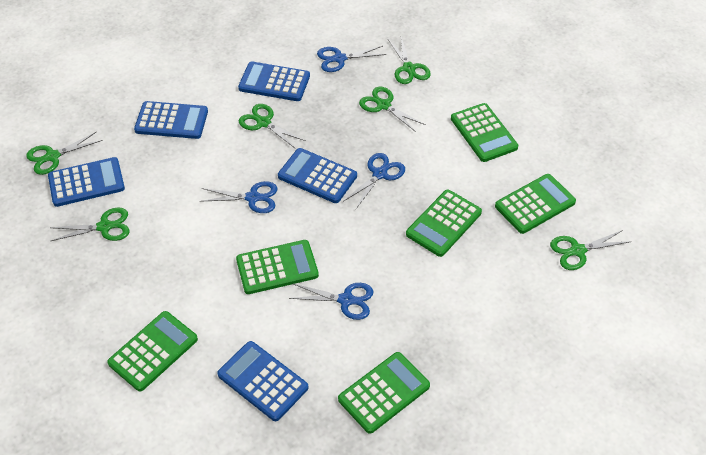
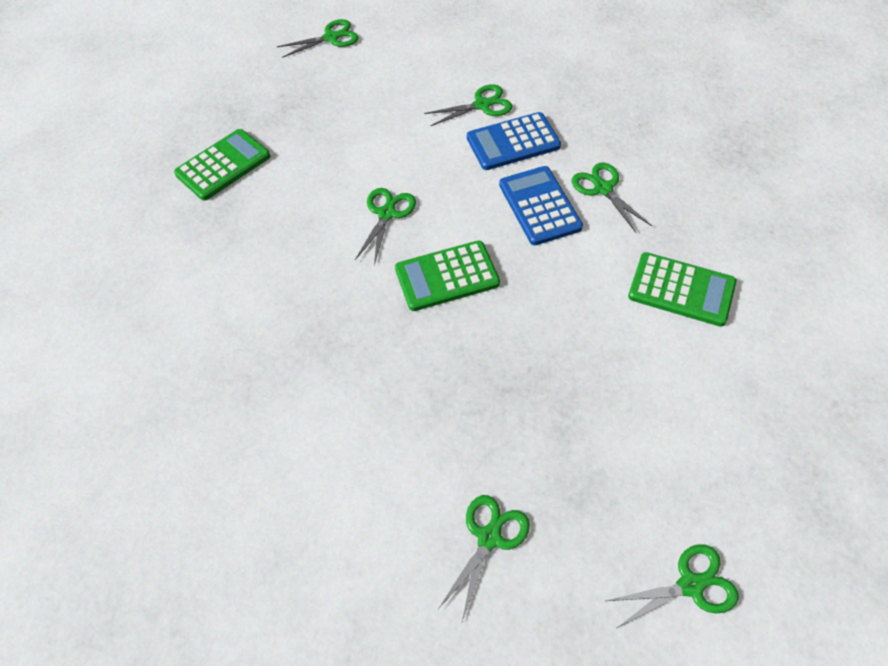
blue calculator: 5 -> 2
blue scissors: 4 -> 0
green calculator: 6 -> 3

